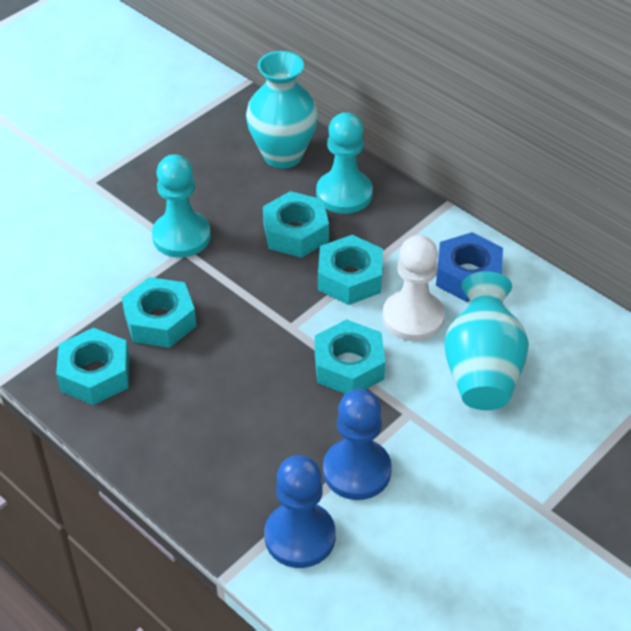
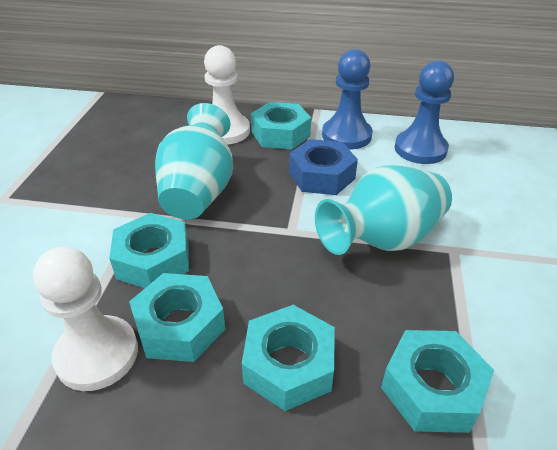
turquoise pawn: 2 -> 0
white pawn: 1 -> 2

